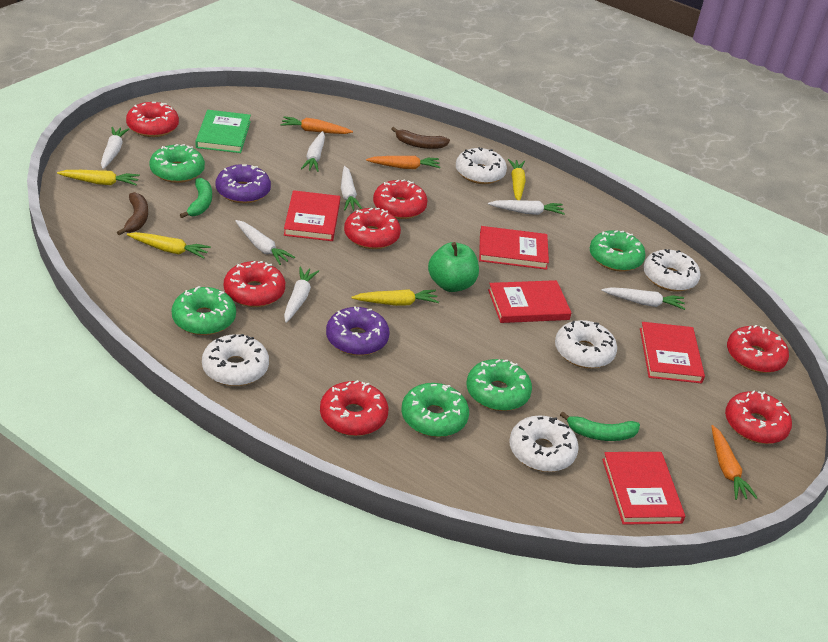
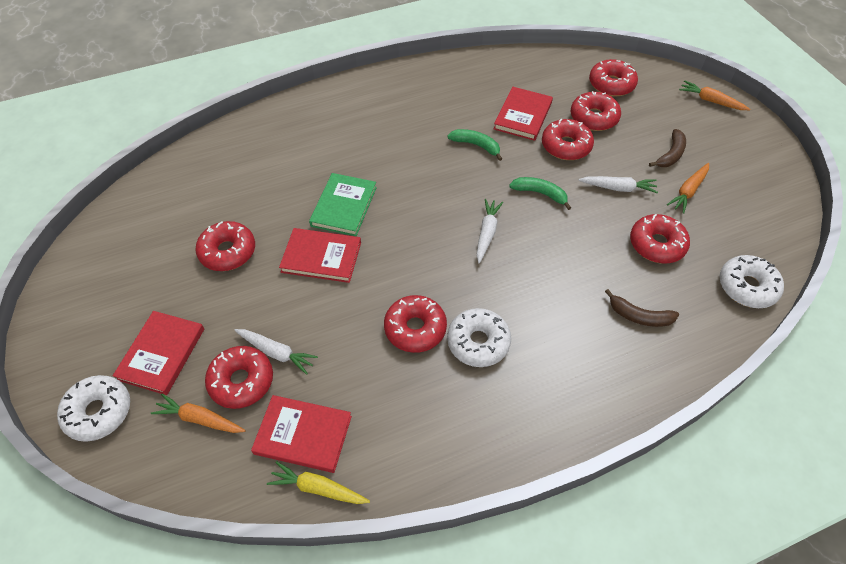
green apple: 1 -> 0
green donut: 5 -> 0
purple donut: 2 -> 0
red book: 5 -> 4
white carrot: 7 -> 3
white donut: 5 -> 3
yellow carrot: 4 -> 1

